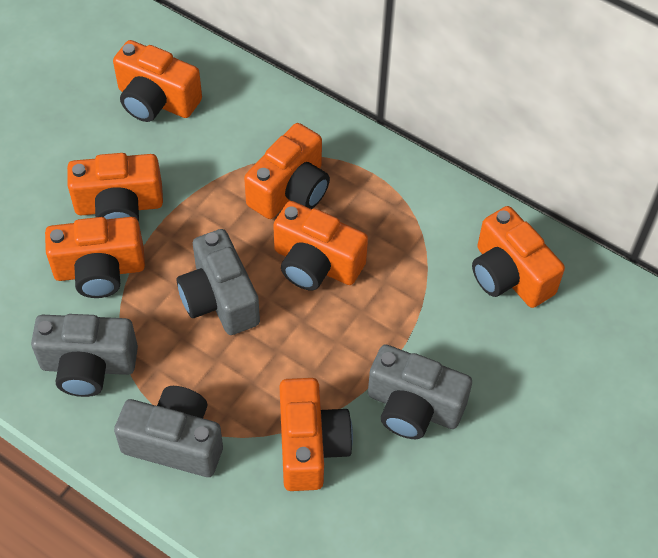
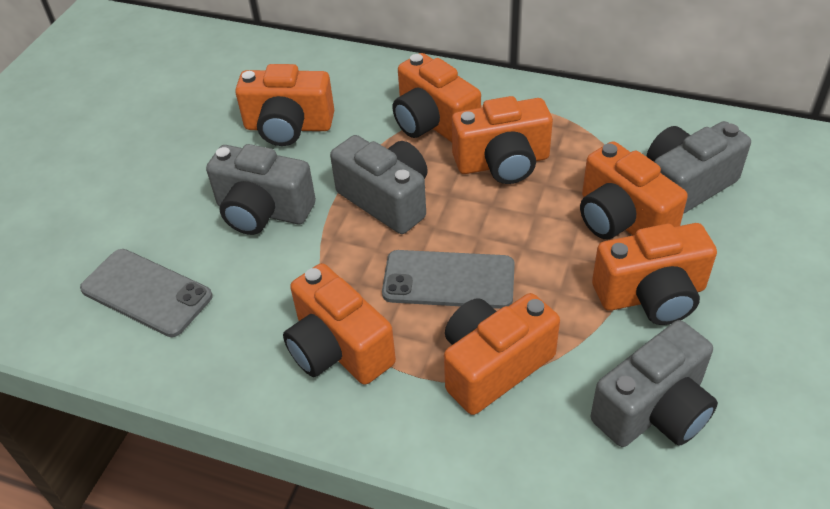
grey phone: 0 -> 2

